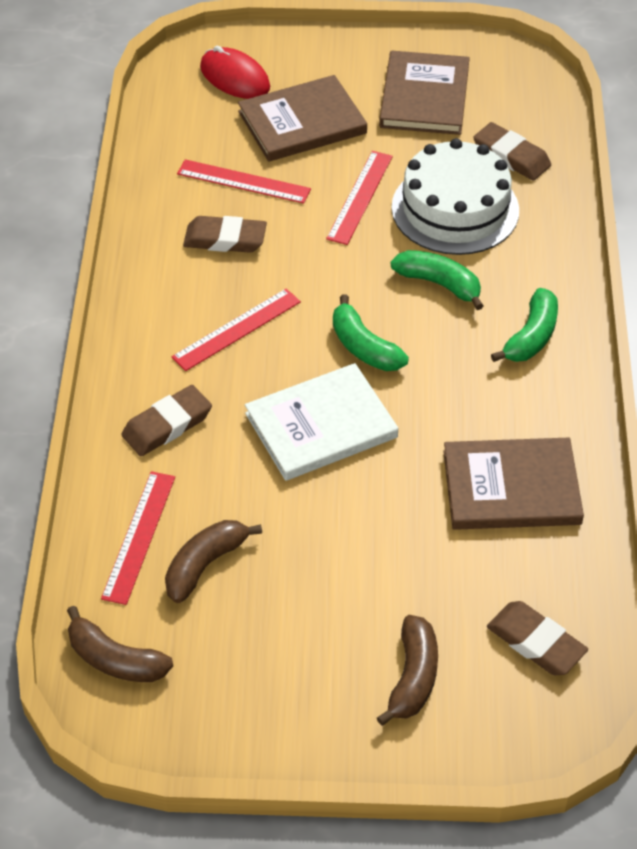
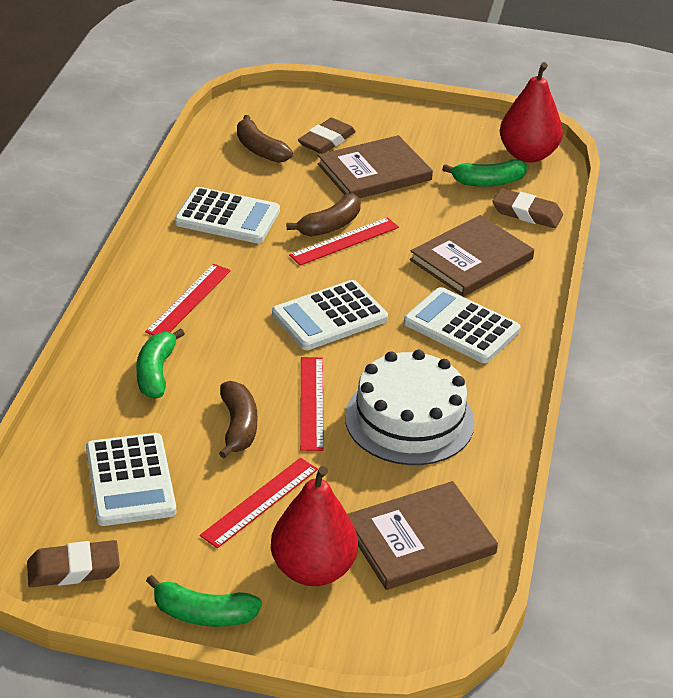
brown eraser: 4 -> 3
red mouse: 1 -> 0
red pear: 0 -> 2
white book: 1 -> 0
white calculator: 0 -> 4

